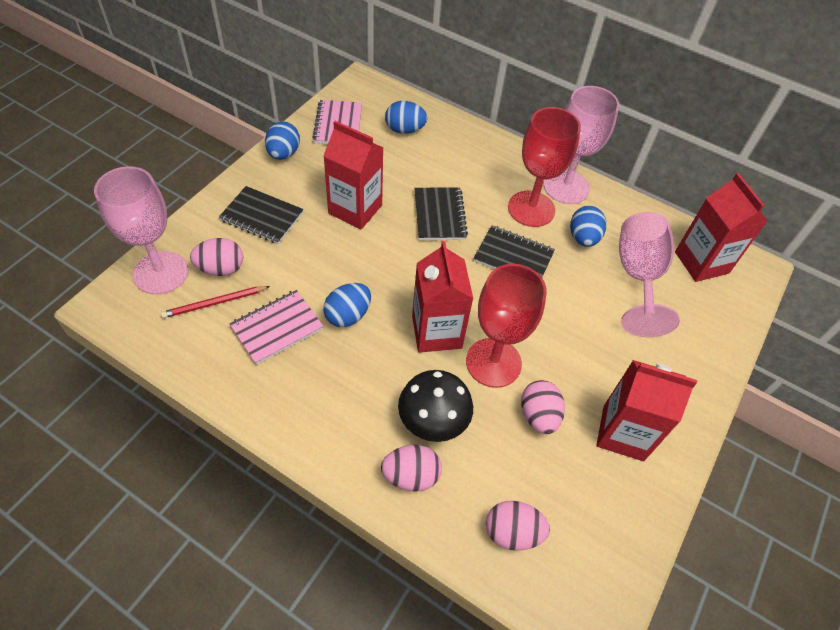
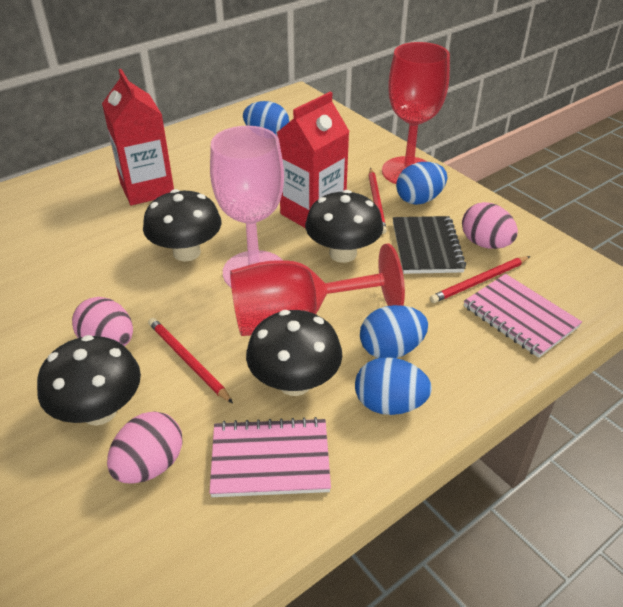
black mushroom: 1 -> 4
black notebook: 3 -> 1
pink egg: 4 -> 3
pink goblet: 3 -> 1
red carton: 4 -> 2
red pencil: 1 -> 3

